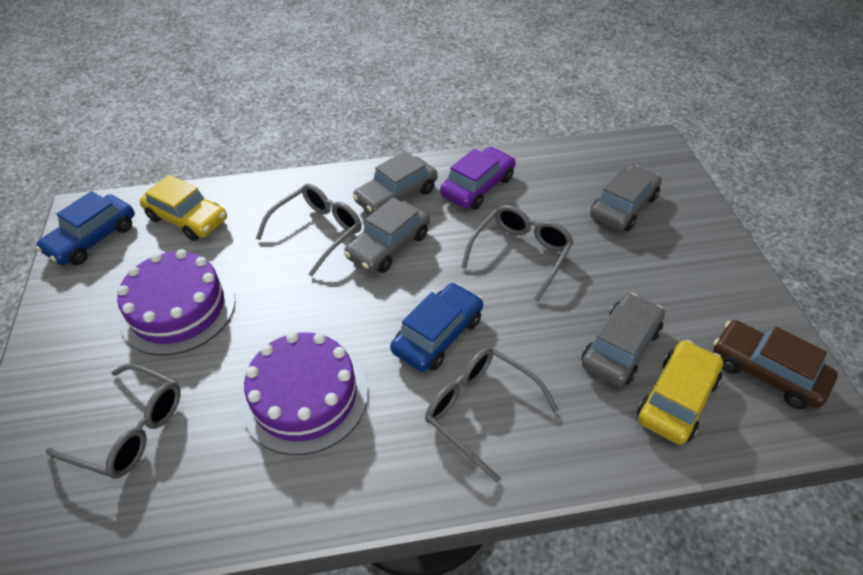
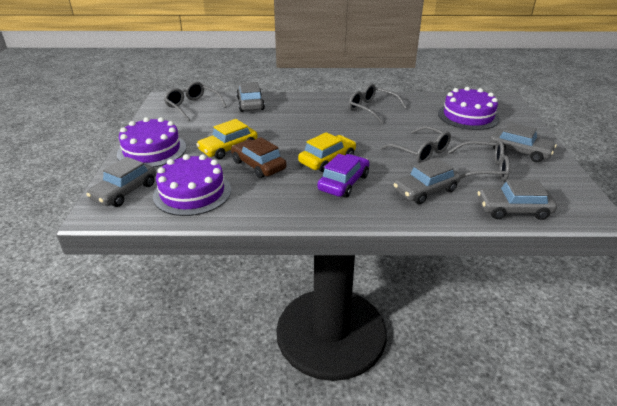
blue car: 2 -> 0
grey car: 4 -> 5
purple cake: 2 -> 3

